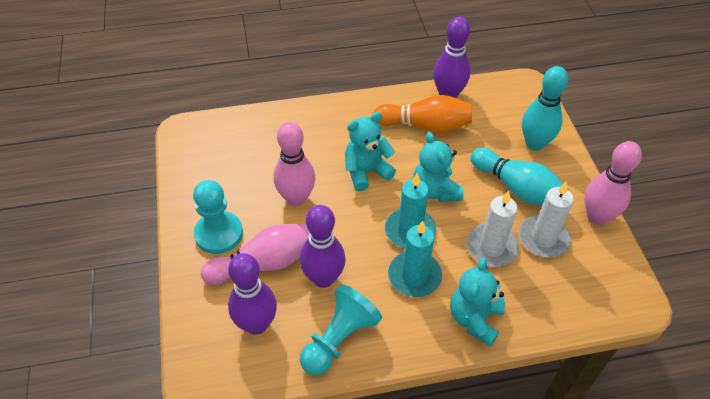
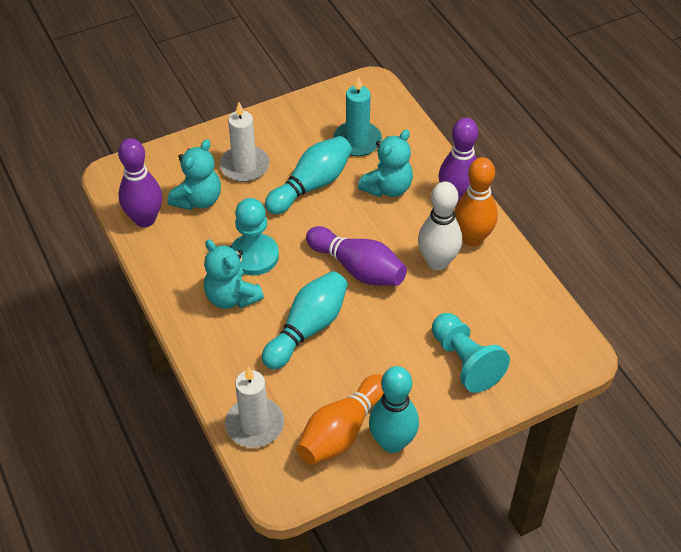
orange bowling pin: 1 -> 2
pink bowling pin: 3 -> 0
turquoise bowling pin: 2 -> 3
turquoise candle: 2 -> 1
white bowling pin: 0 -> 1

